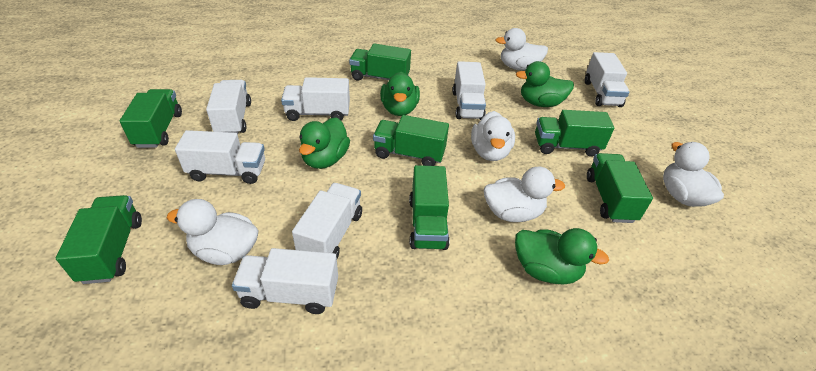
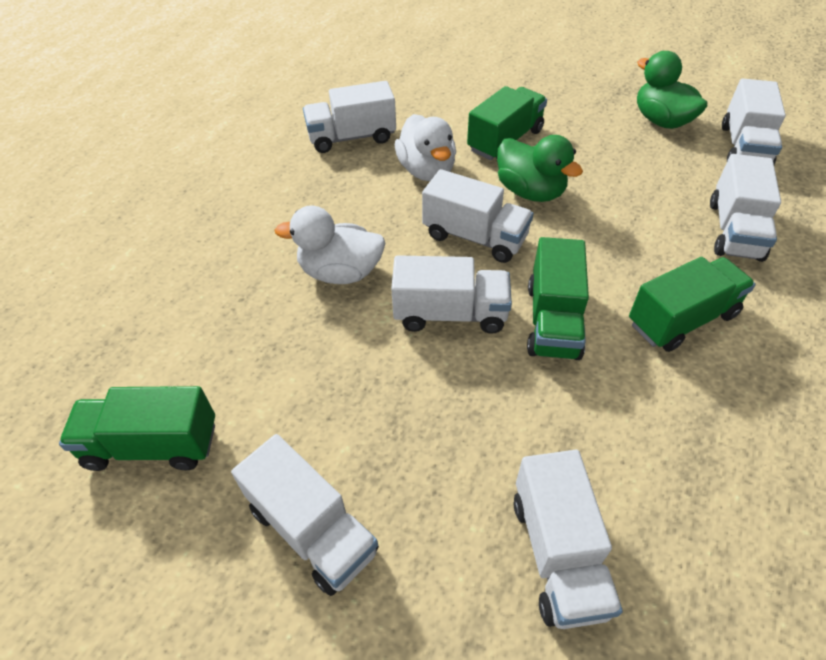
green duck: 4 -> 2
green truck: 7 -> 4
white duck: 5 -> 2

